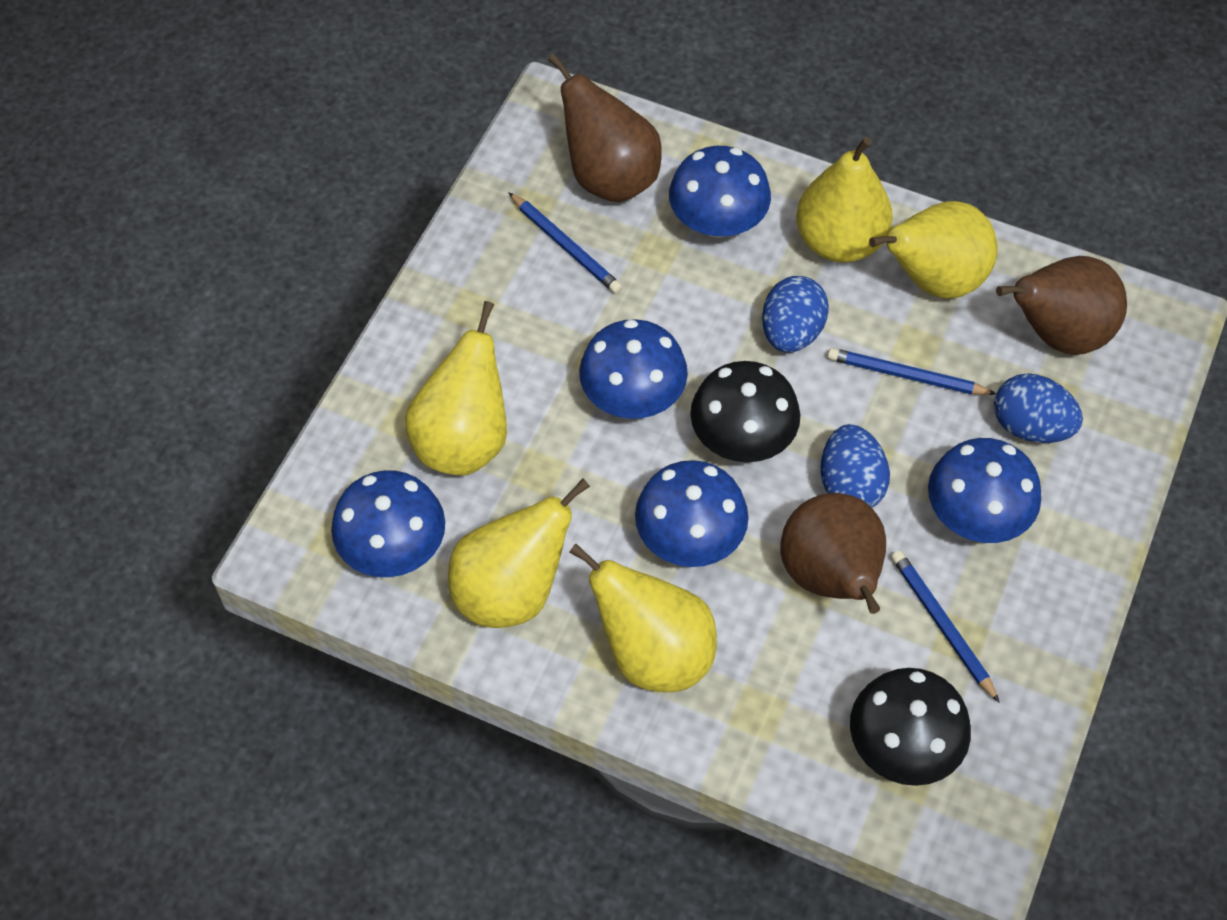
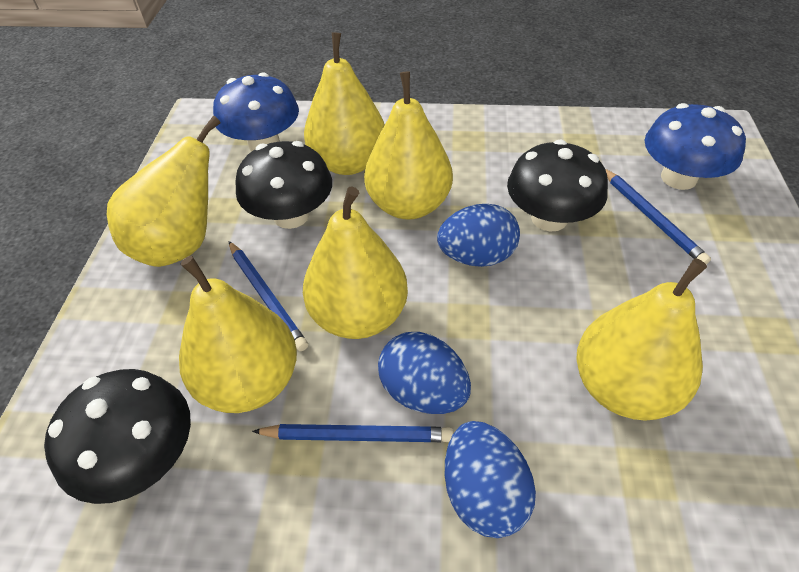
black mushroom: 2 -> 3
blue mushroom: 5 -> 2
brown pear: 3 -> 0
yellow pear: 5 -> 6

